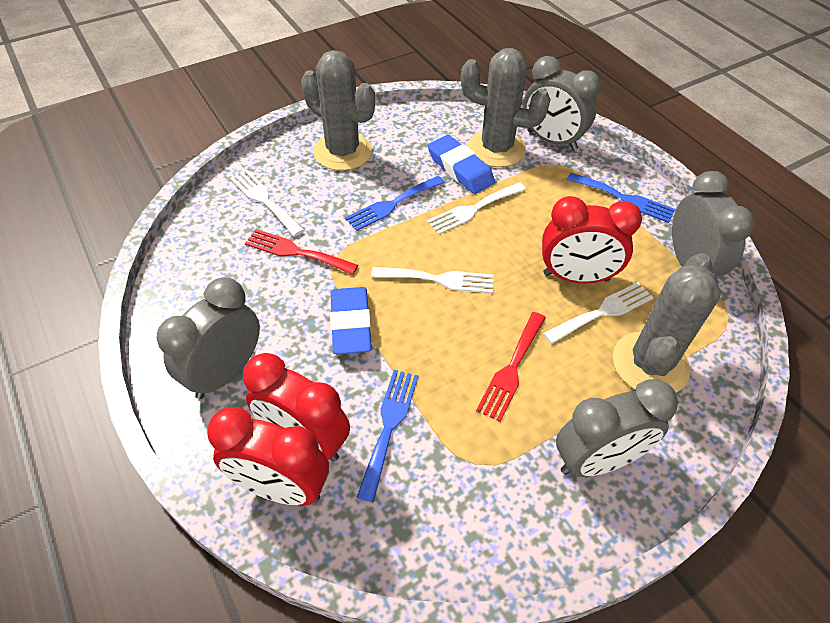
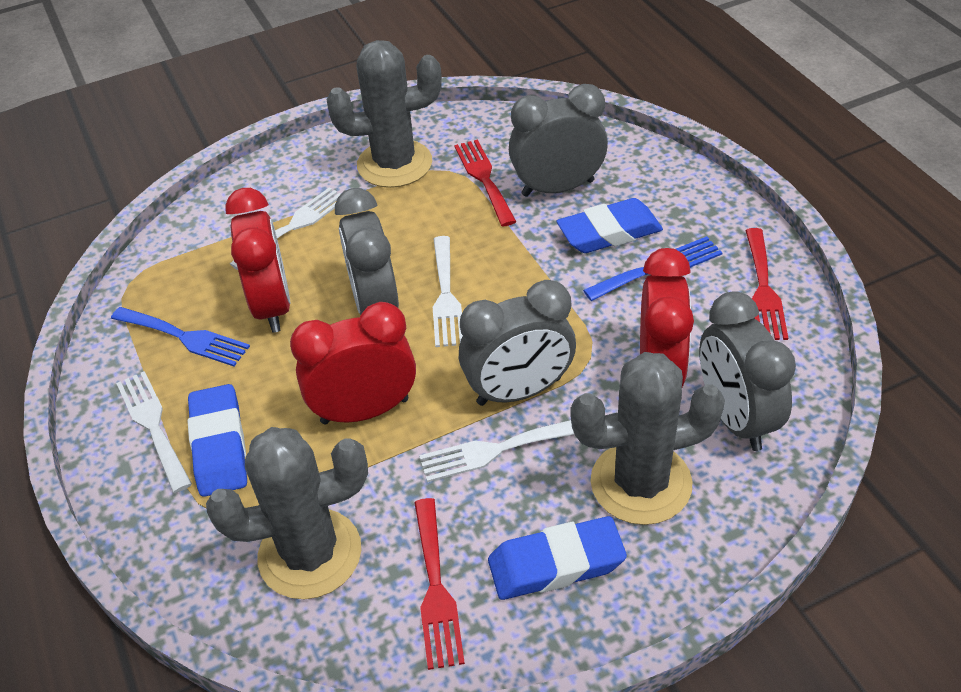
blue eraser: 2 -> 3
blue fork: 3 -> 2
red fork: 2 -> 3

